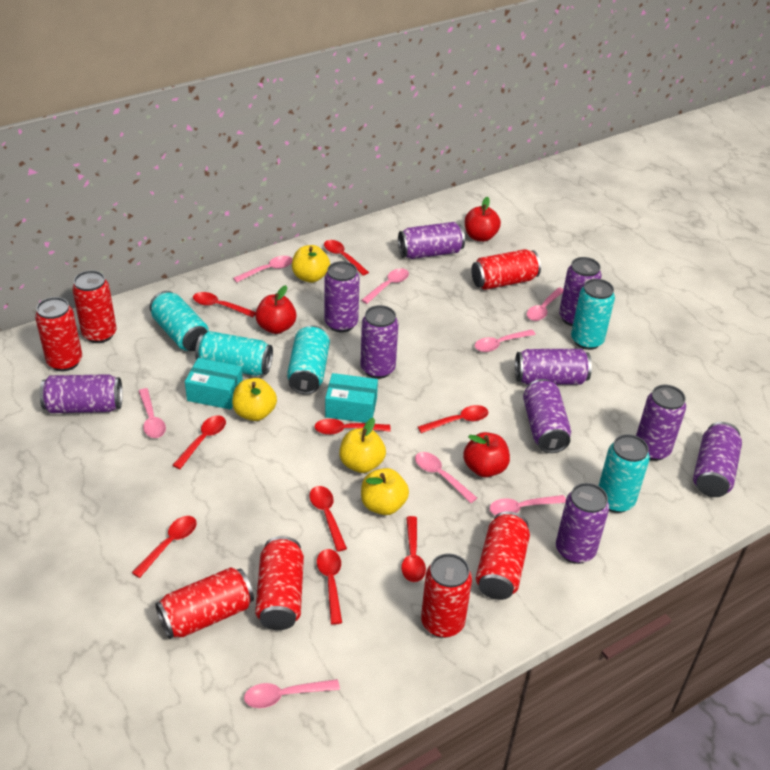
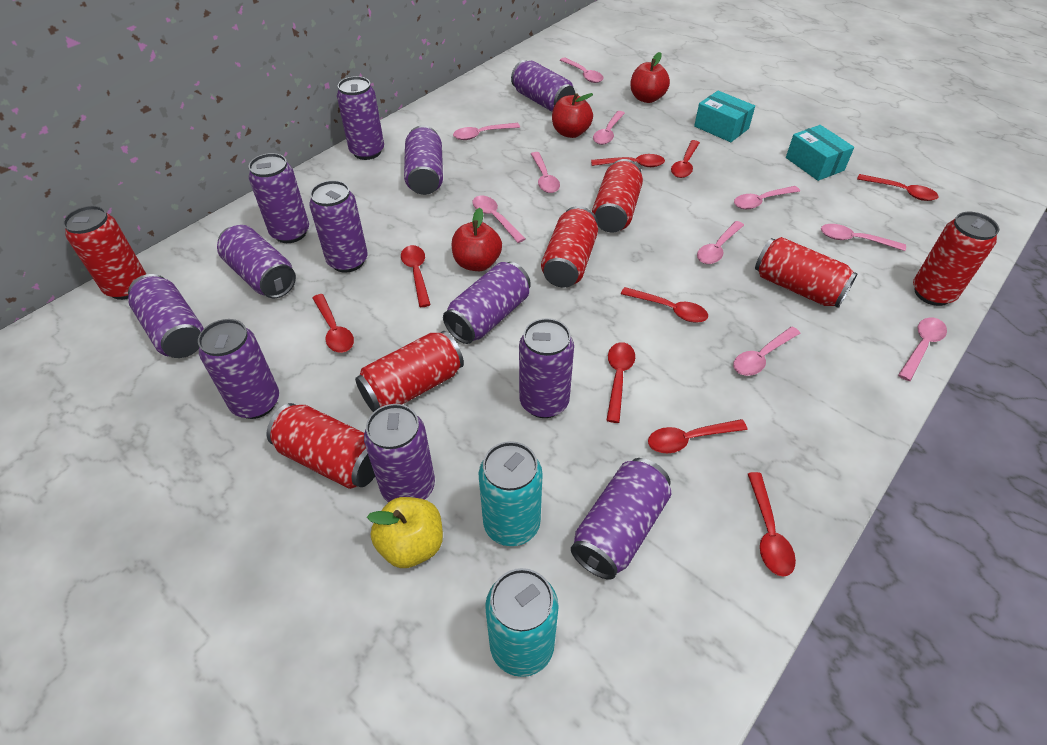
pink spoon: 8 -> 10
purple can: 10 -> 12
turquoise can: 5 -> 2
yellow apple: 4 -> 1

